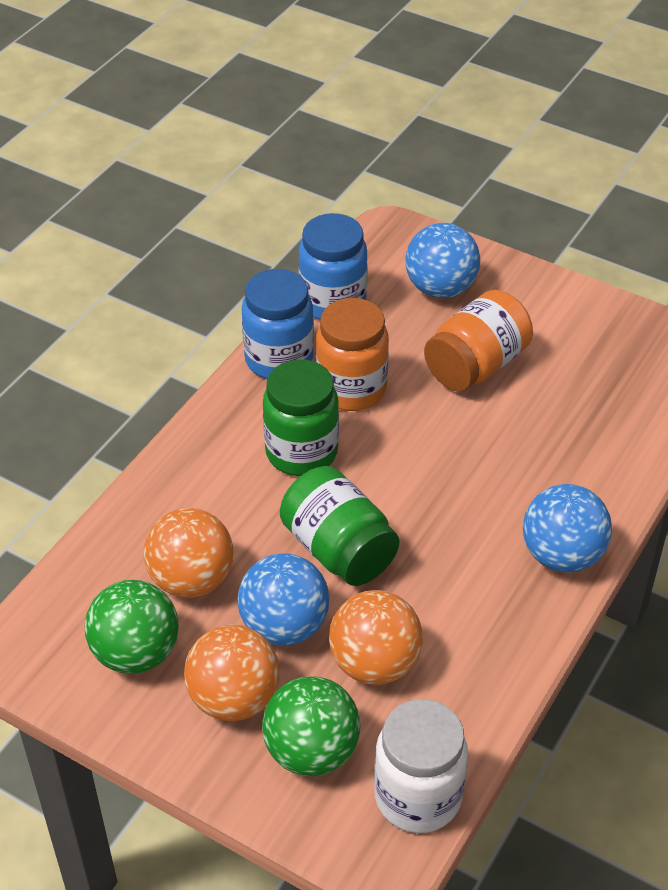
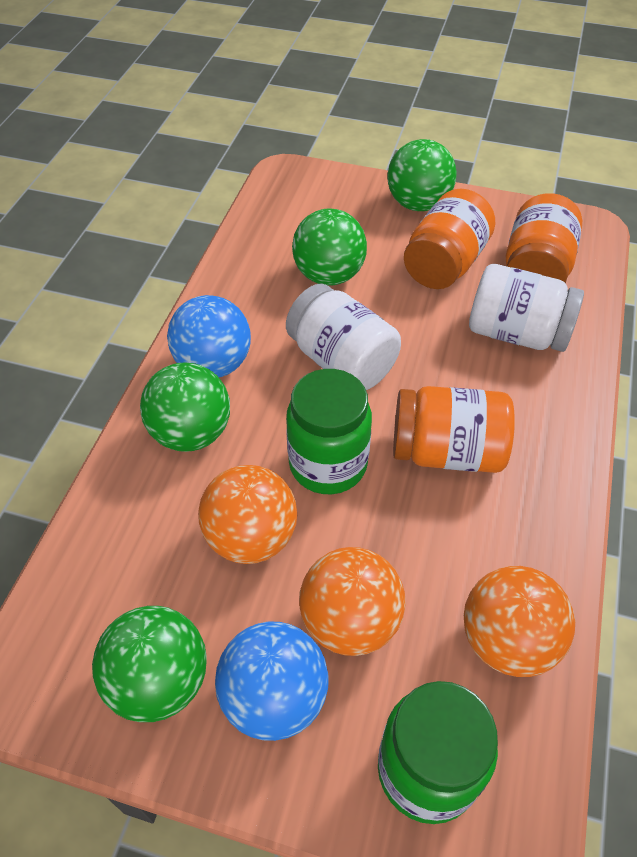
blue ball: 3 -> 2
blue jar: 2 -> 0
green ball: 2 -> 4
orange jar: 2 -> 3
white jar: 1 -> 2

